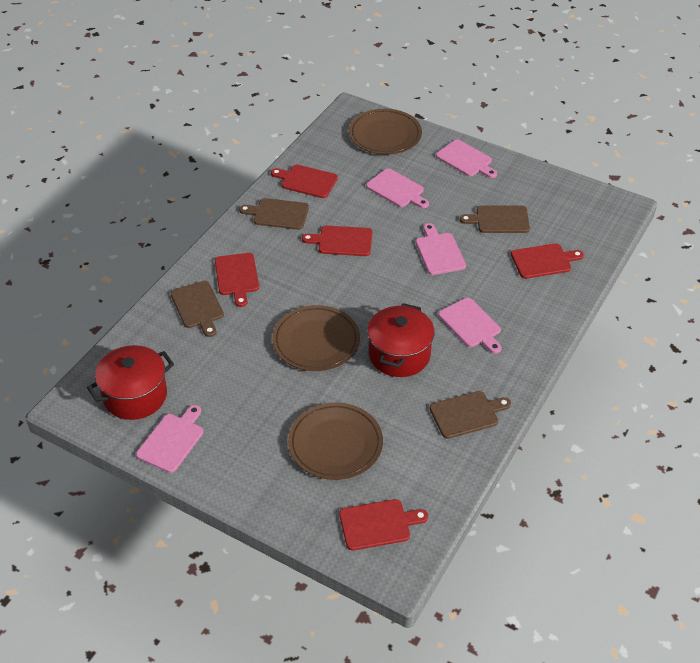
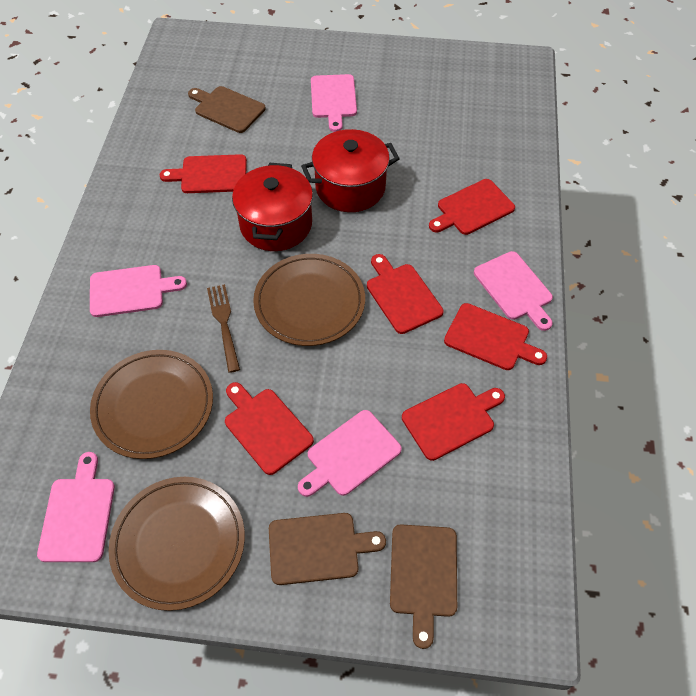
brown cutting board: 4 -> 3
brown fork: 0 -> 1
red cutting board: 5 -> 6

